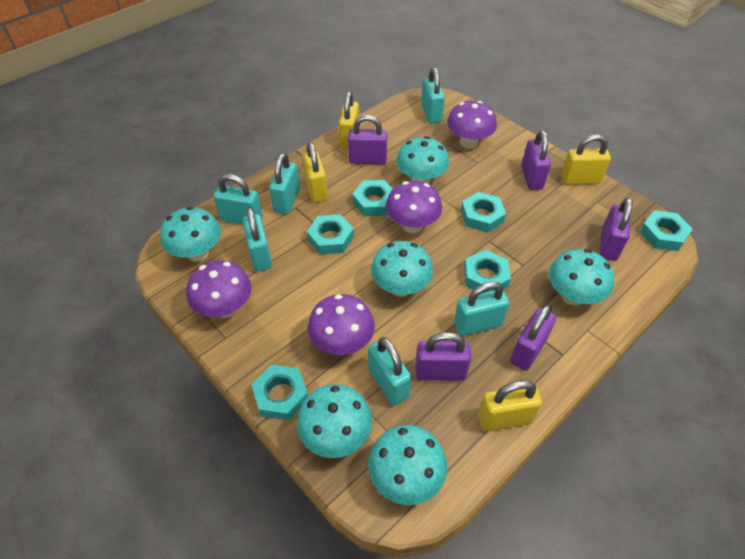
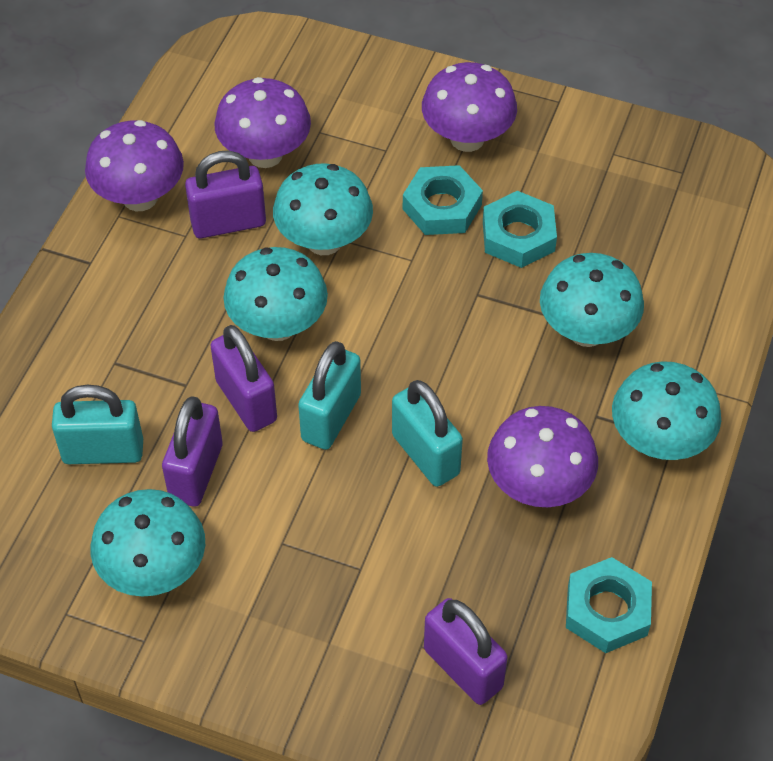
purple padlock: 5 -> 4
turquoise mushroom: 6 -> 5
turquoise nut: 6 -> 3
turquoise padlock: 6 -> 3
yellow padlock: 4 -> 0

